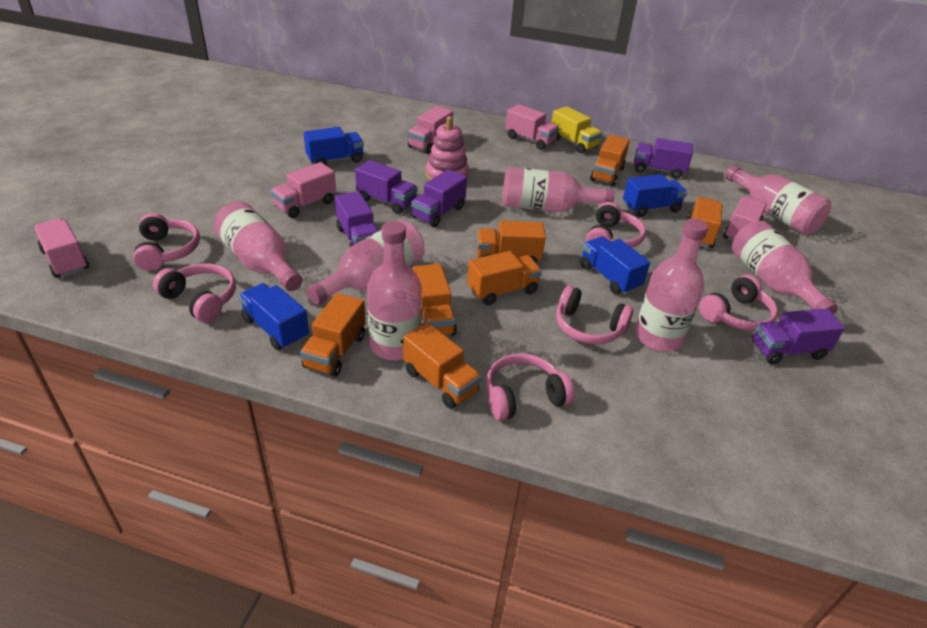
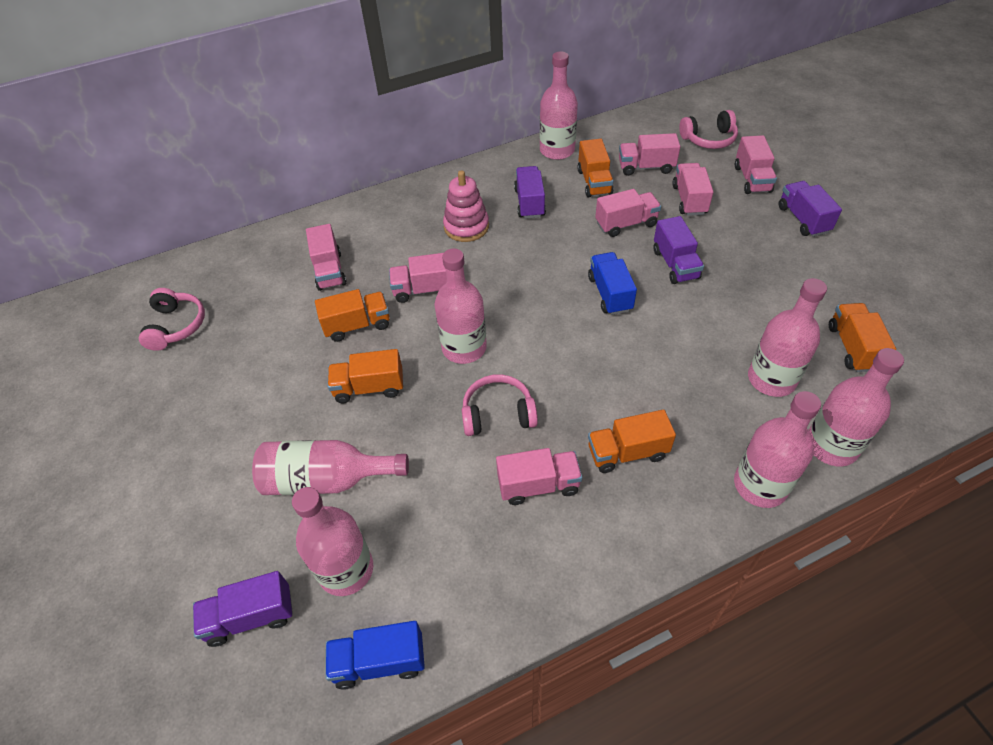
blue truck: 4 -> 2
orange truck: 7 -> 5
pink headphones: 6 -> 3
pink truck: 5 -> 7
purple truck: 5 -> 4
yellow truck: 1 -> 0

